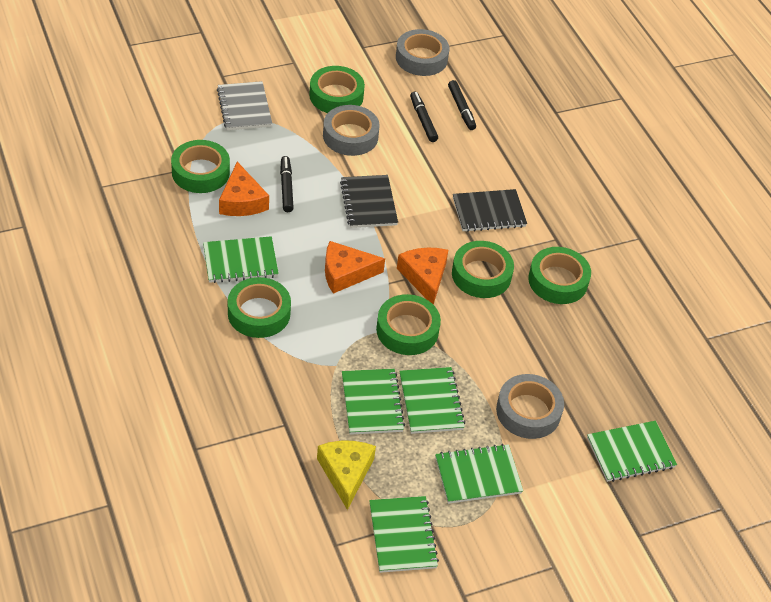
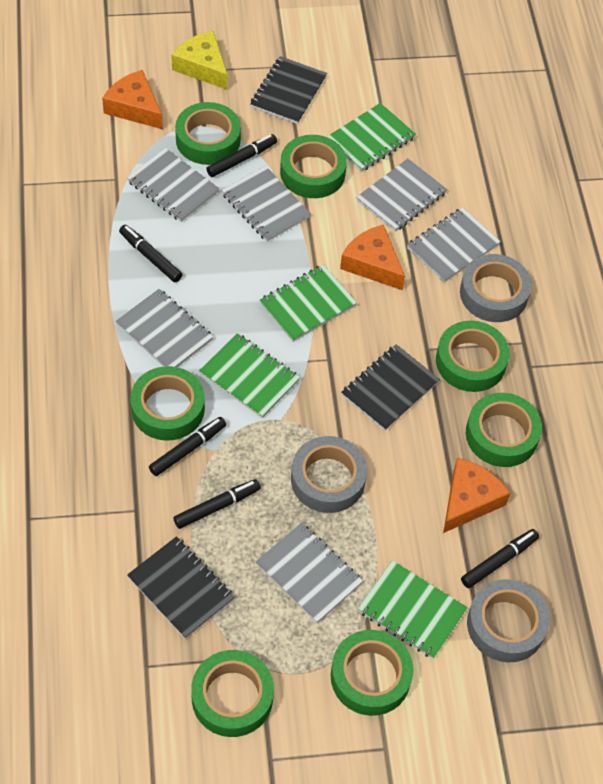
black marker: 3 -> 5
black notebook: 2 -> 3
green notebook: 6 -> 4
green tape: 6 -> 7
grey notebook: 1 -> 6

